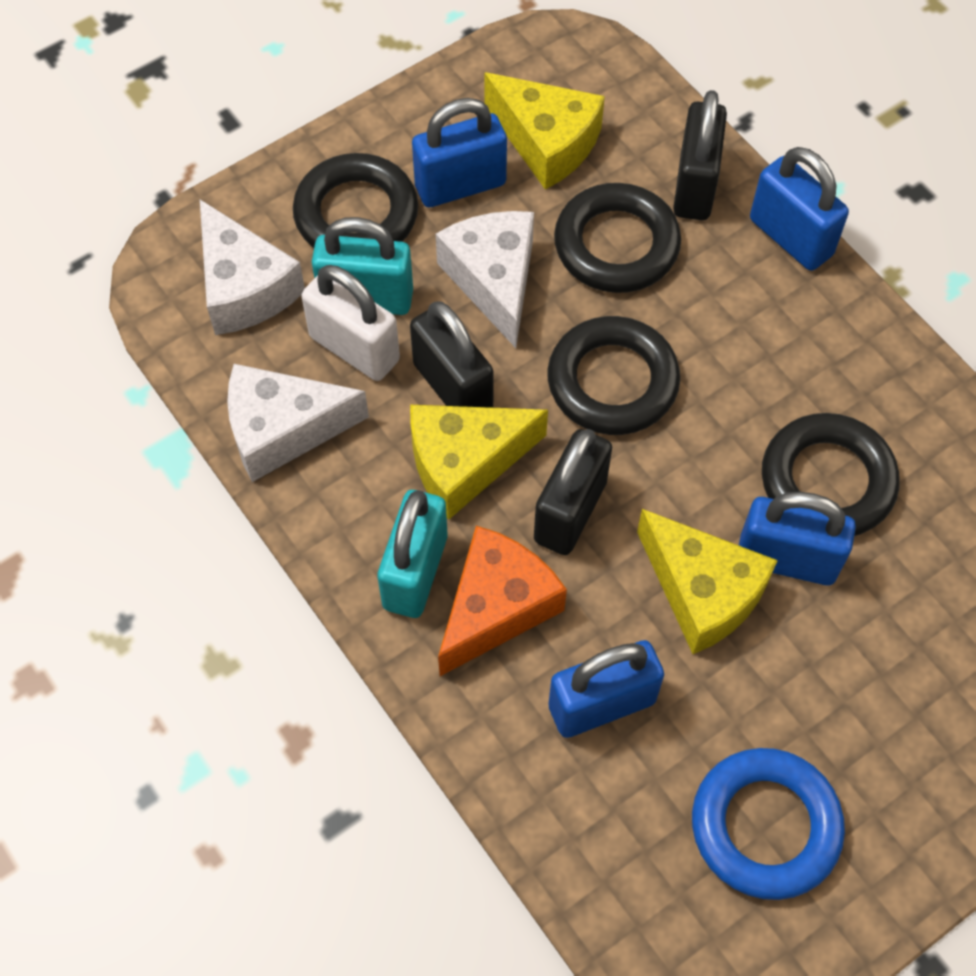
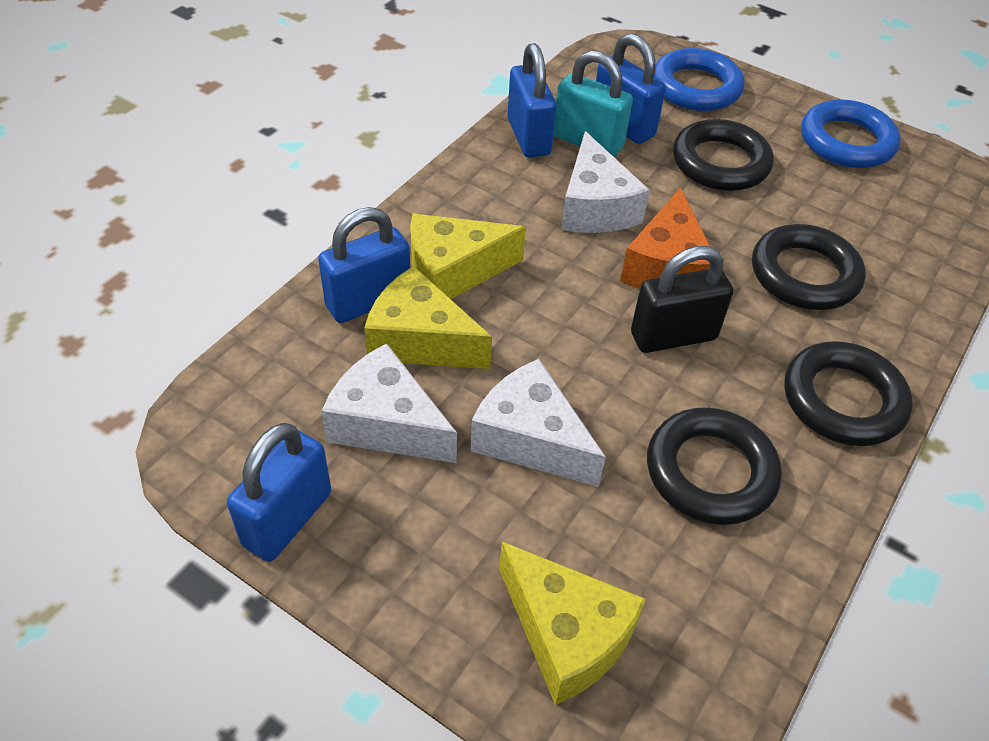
black padlock: 3 -> 1
blue ring: 1 -> 2
turquoise padlock: 2 -> 1
white padlock: 1 -> 0

